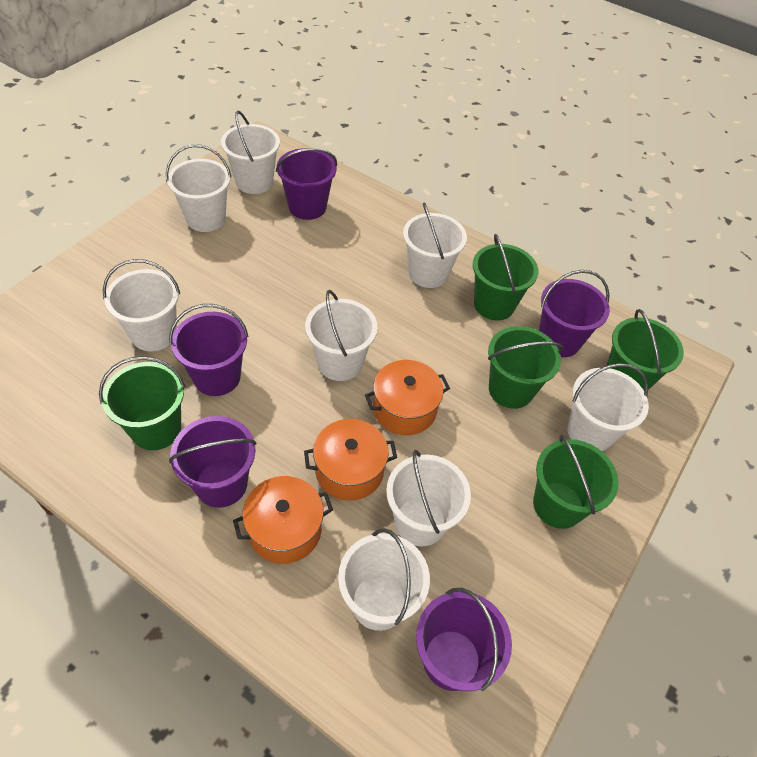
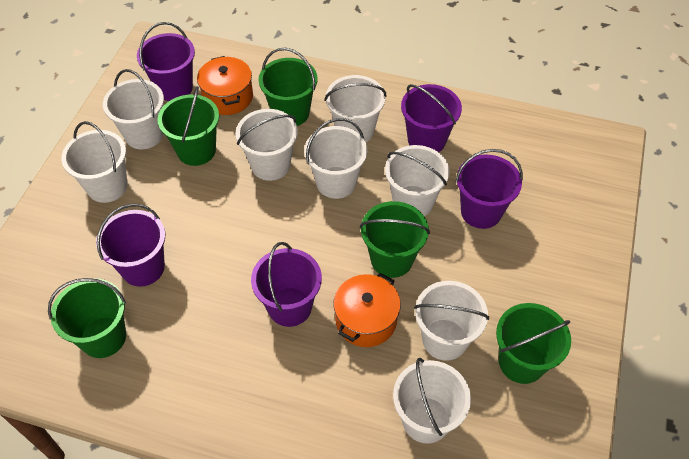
orange pot: 3 -> 2

